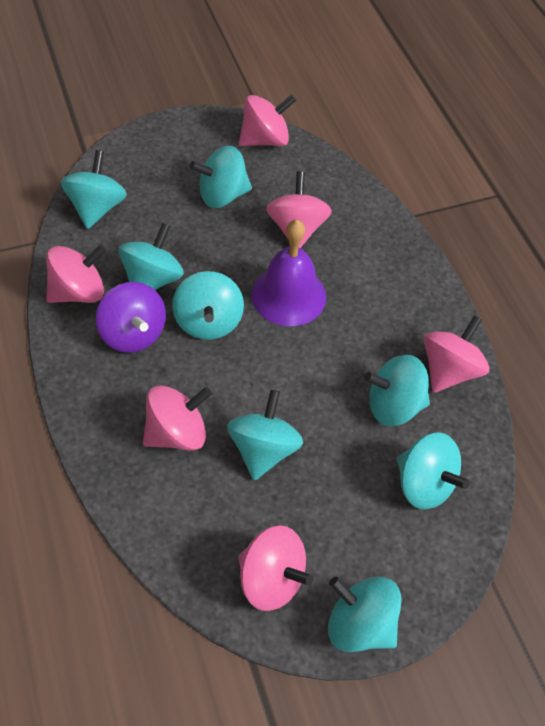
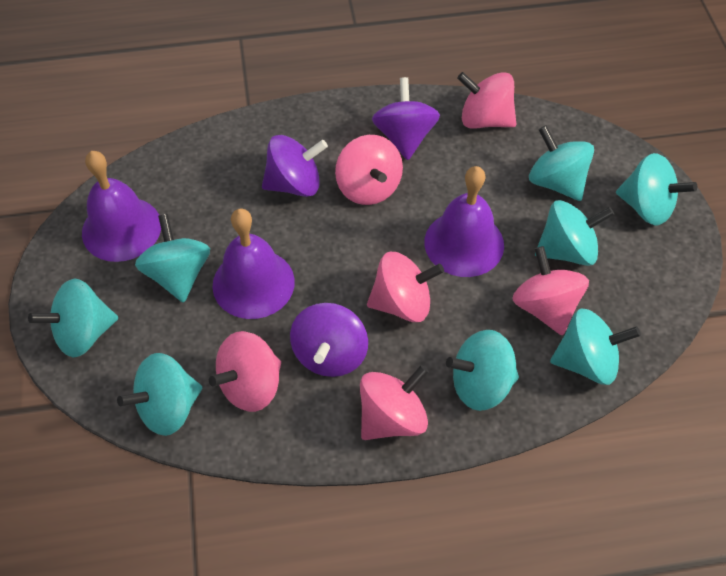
purple bell: 1 -> 3
purple spinning top: 1 -> 3

